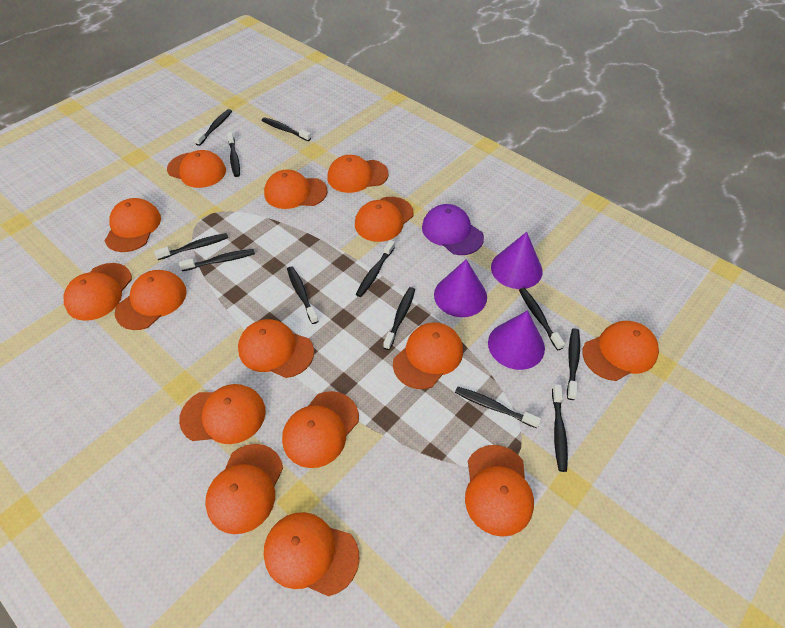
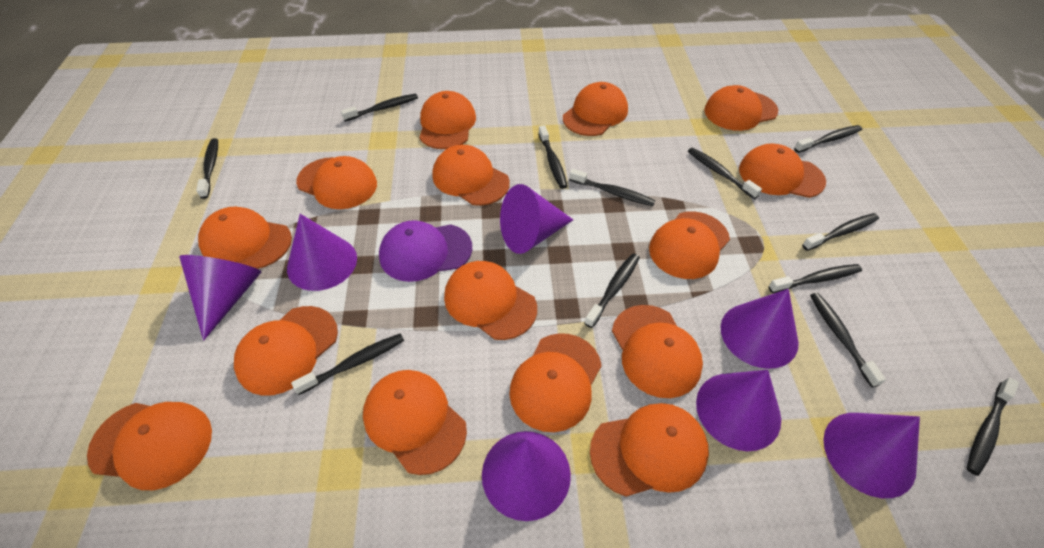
purple cone: 3 -> 7

